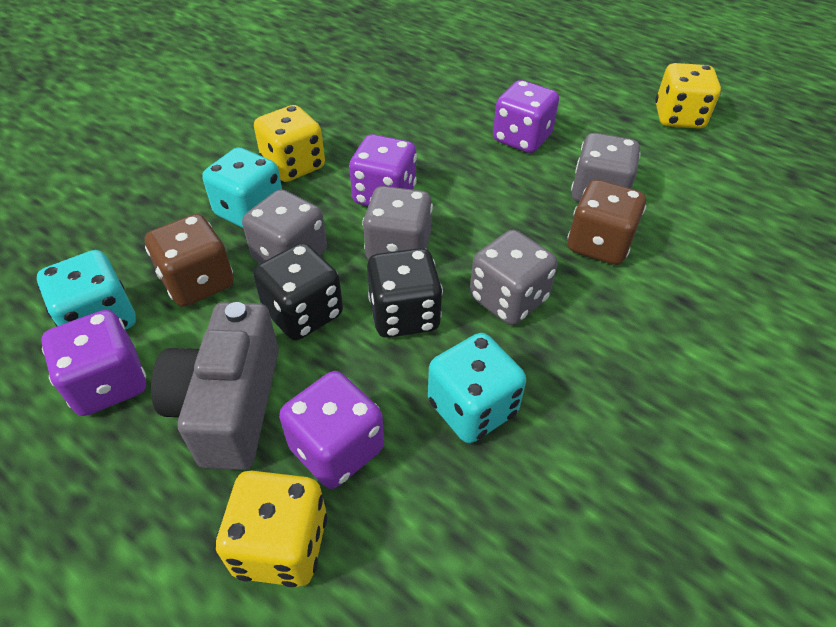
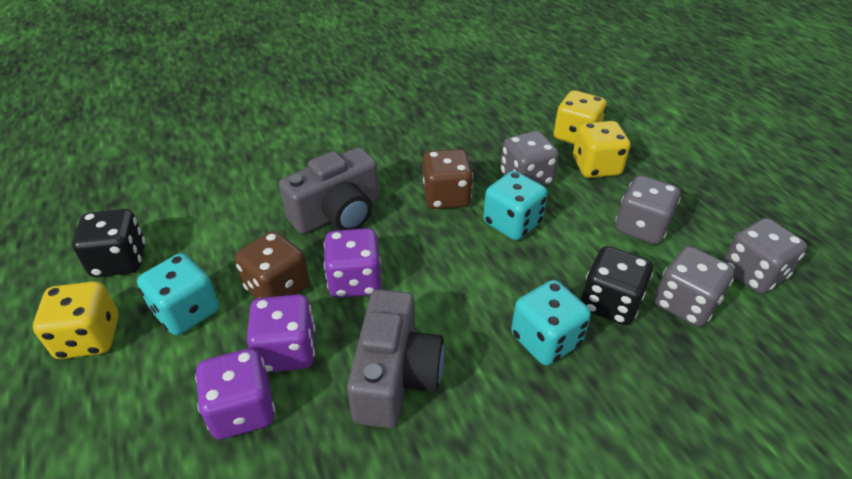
grey camera: 1 -> 2
purple dice: 4 -> 3

